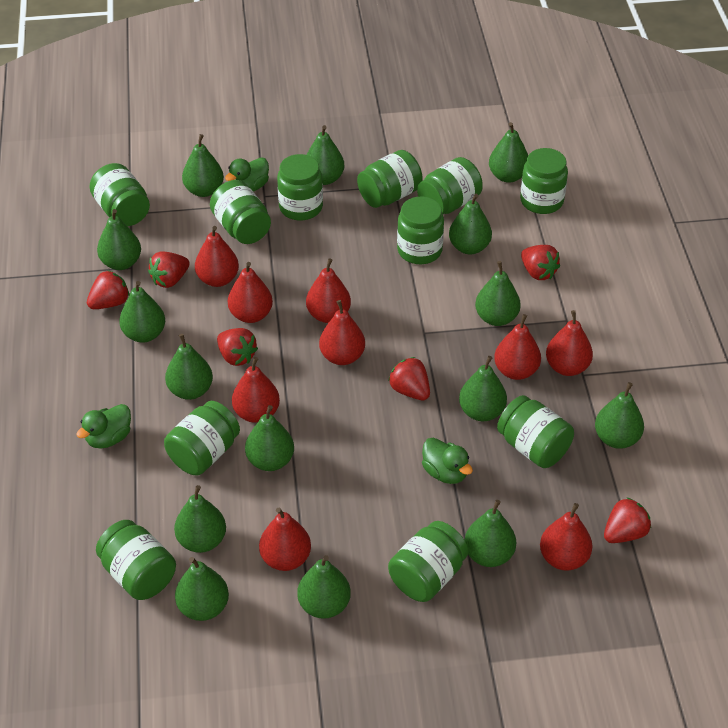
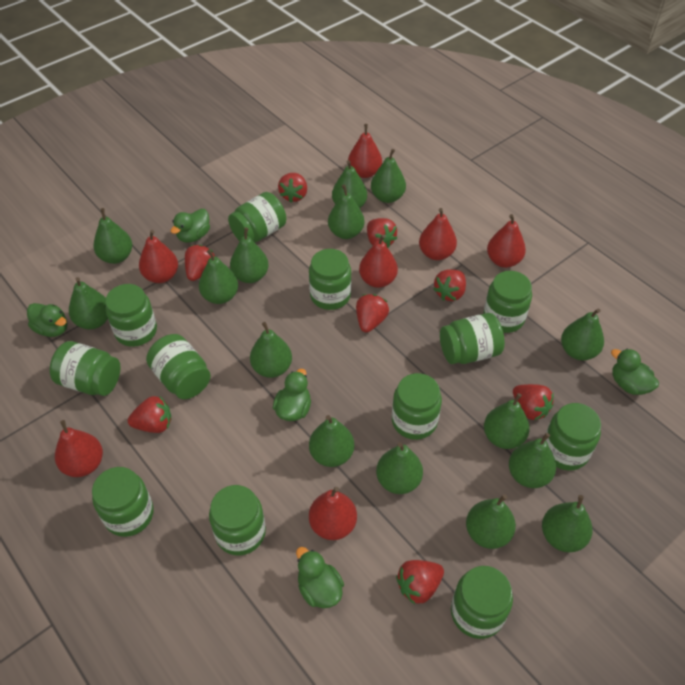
green duck: 3 -> 5
green jar: 11 -> 12
red pear: 9 -> 7
red strawberry: 6 -> 8

